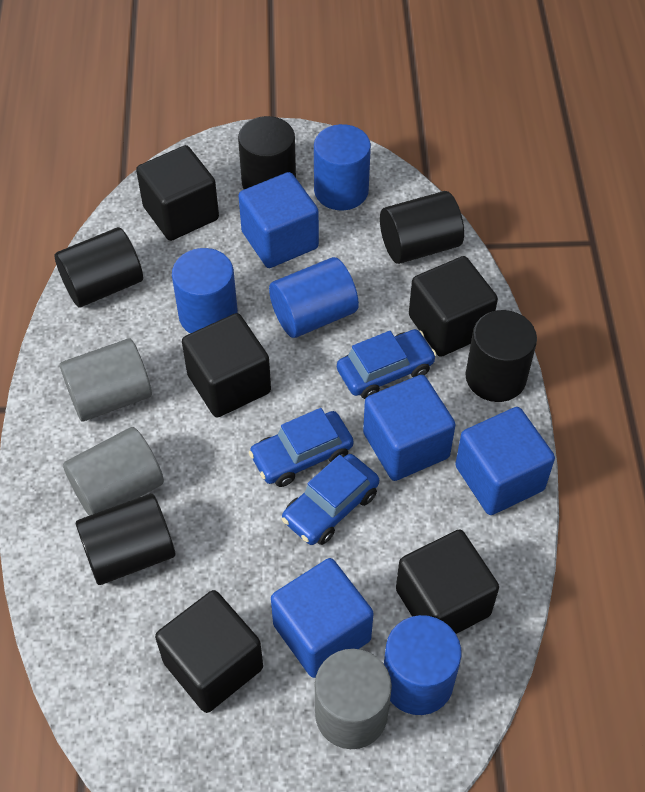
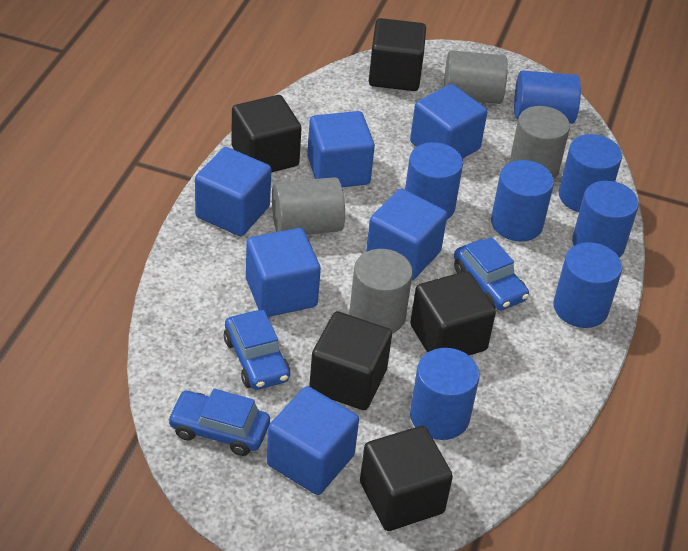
black cylinder: 5 -> 0
blue cube: 4 -> 6
blue cylinder: 4 -> 7
grey cylinder: 3 -> 4

